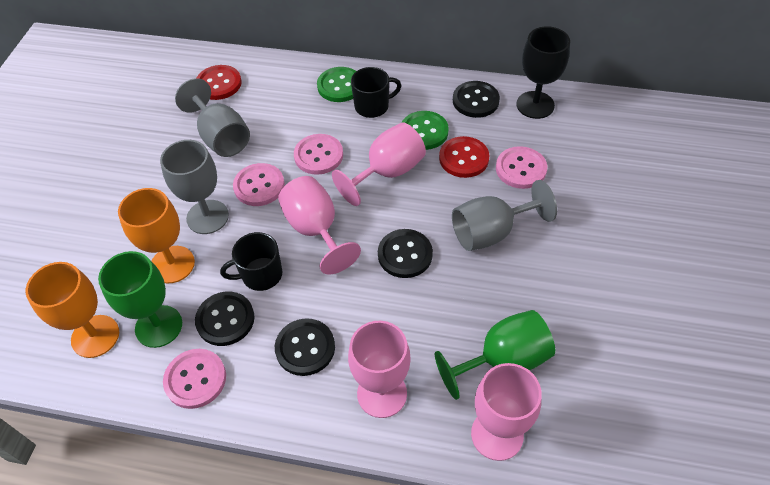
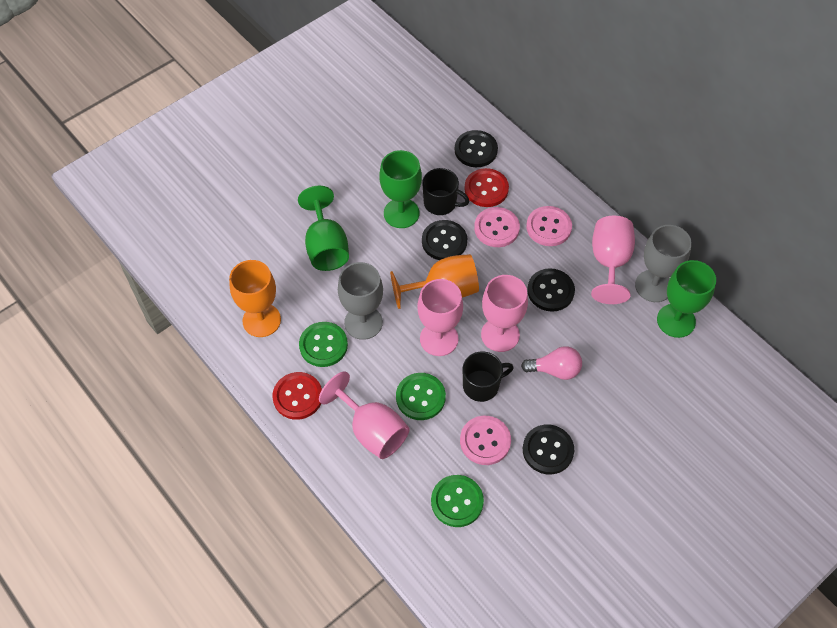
black goblet: 1 -> 0
green button: 2 -> 3
green goblet: 2 -> 3
grey goblet: 3 -> 2
pink button: 4 -> 3
pink light bulb: 0 -> 1

